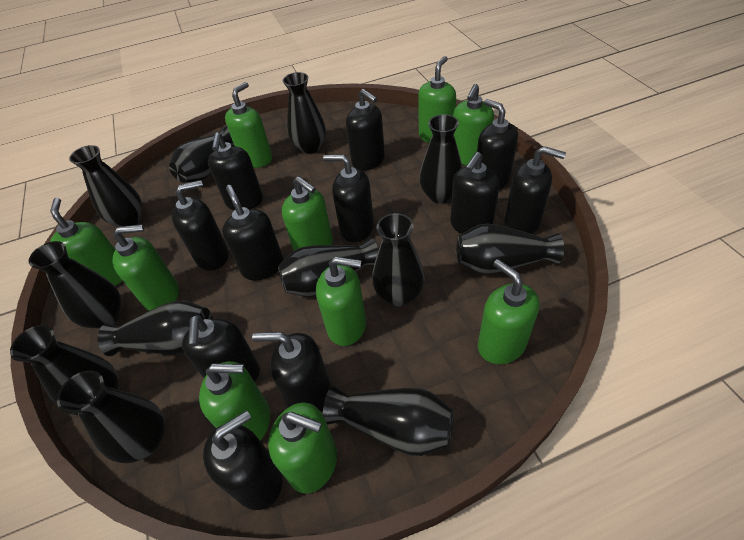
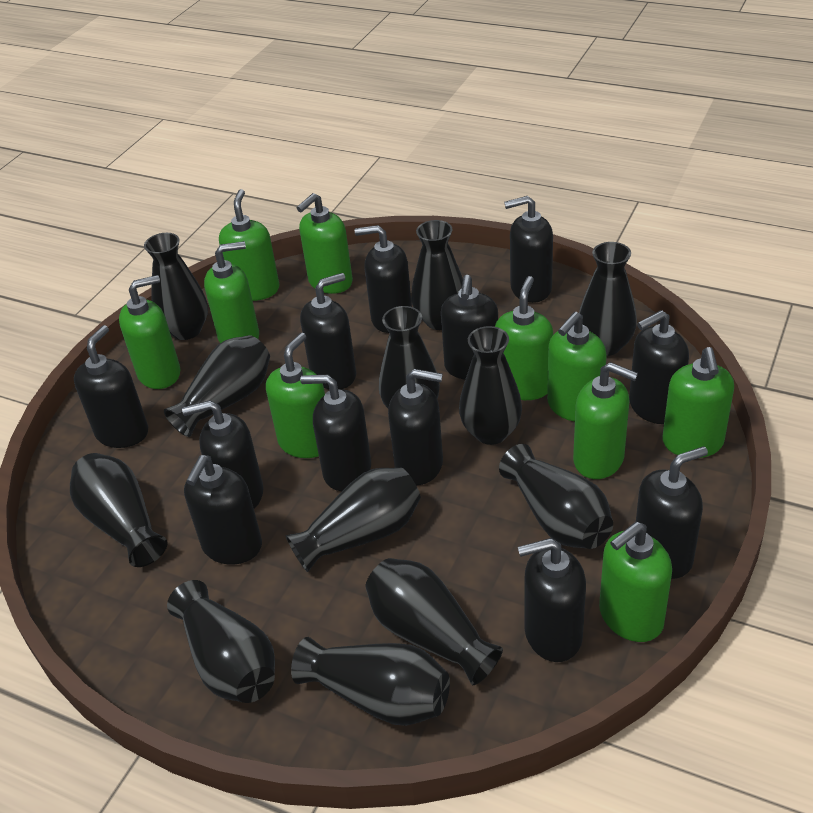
black soap dispenser: 11 -> 12

